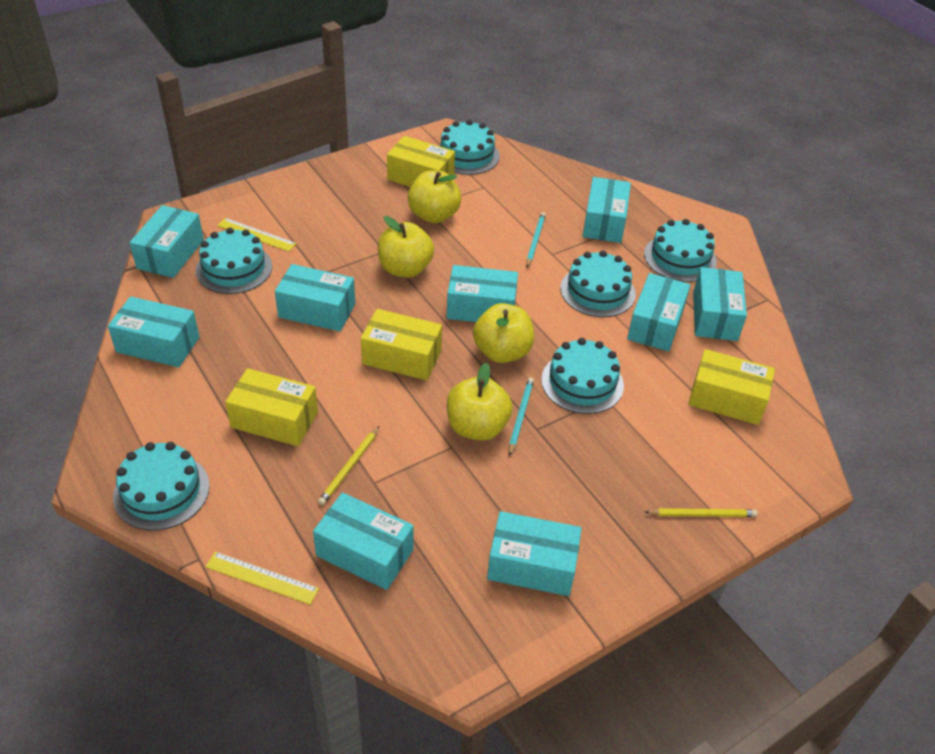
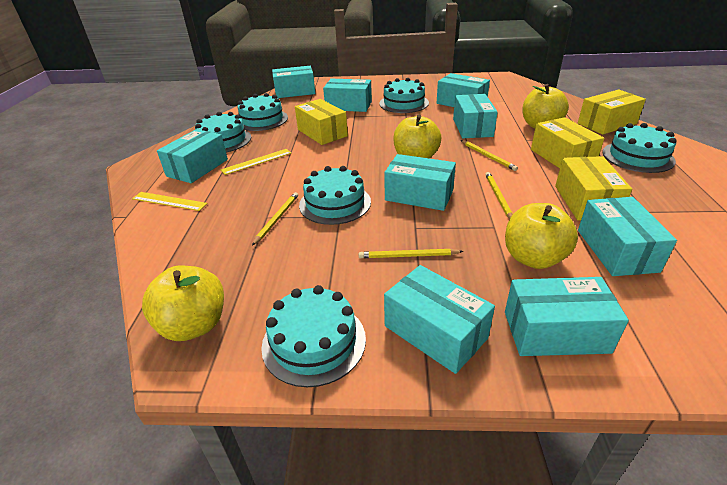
turquoise pencil: 2 -> 0
yellow pencil: 2 -> 4

